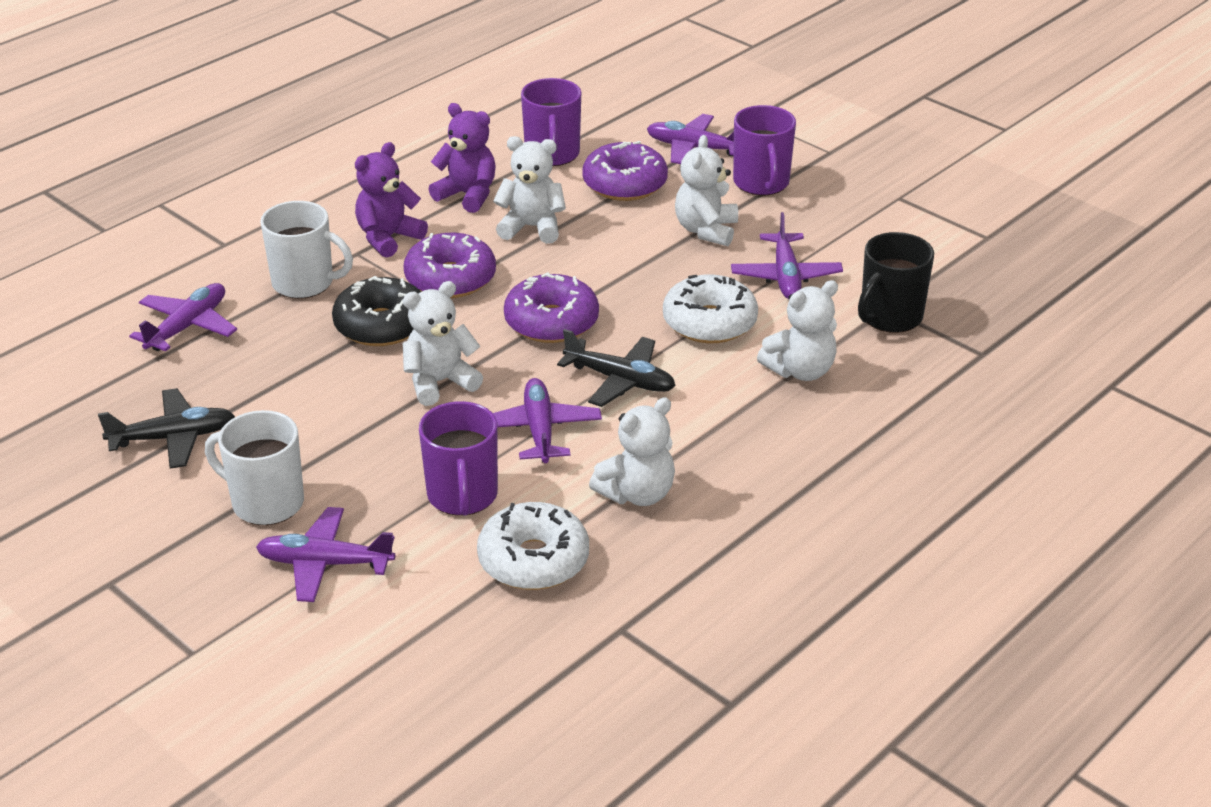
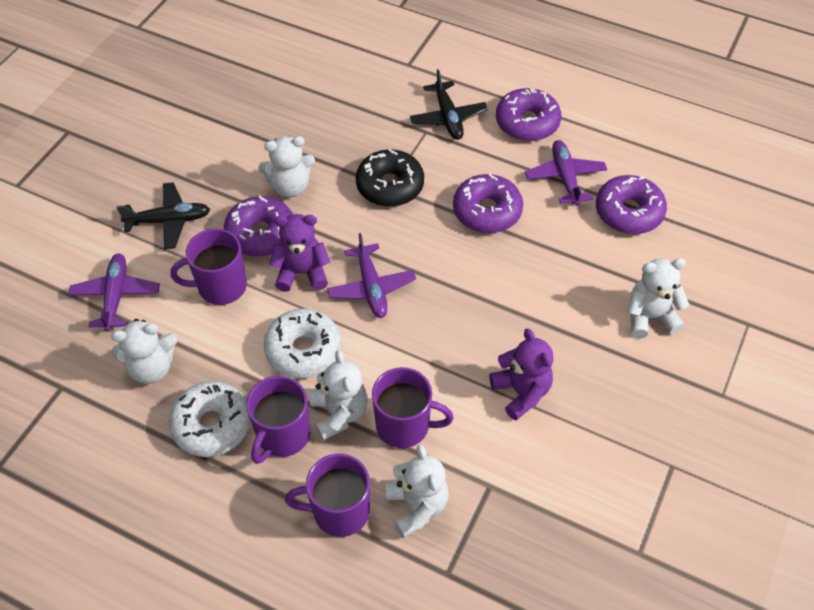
black mug: 1 -> 0
purple donut: 3 -> 4
purple mug: 3 -> 4
purple plane: 5 -> 3
white mug: 2 -> 0

